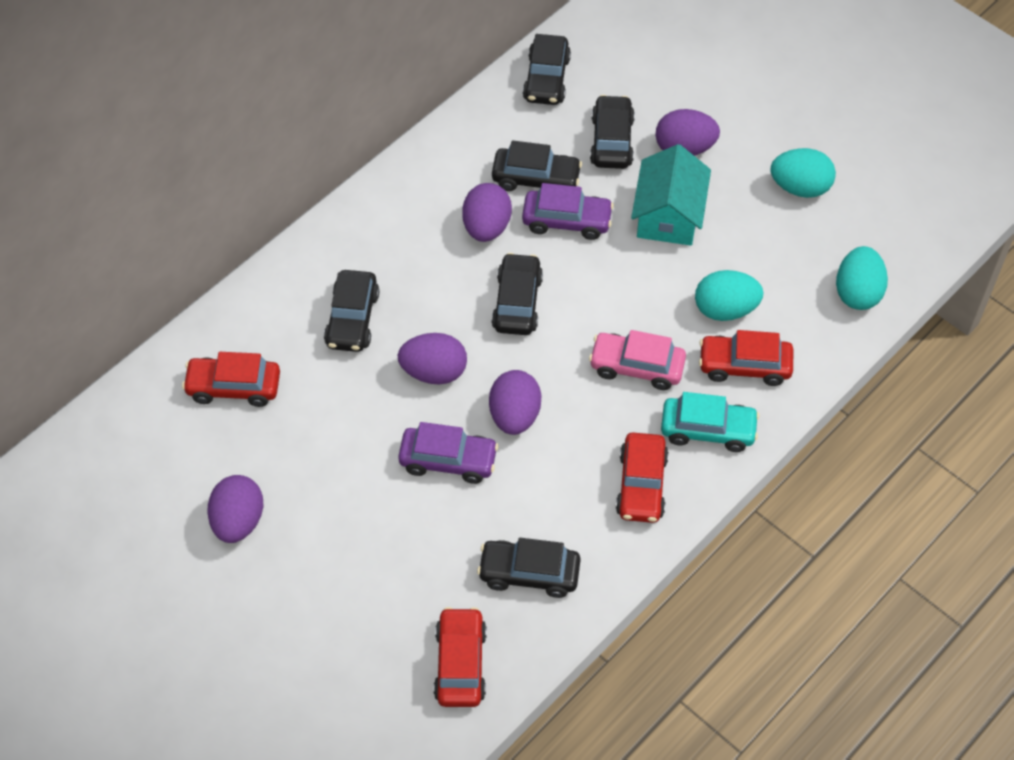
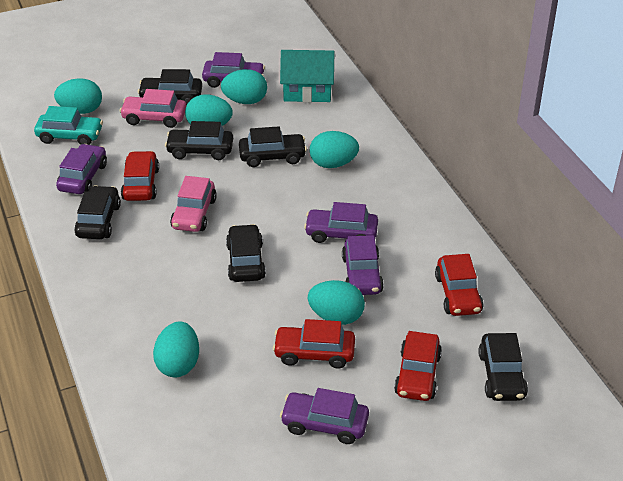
pink car: 1 -> 2
purple car: 2 -> 5
purple egg: 5 -> 0
turquoise egg: 3 -> 6

